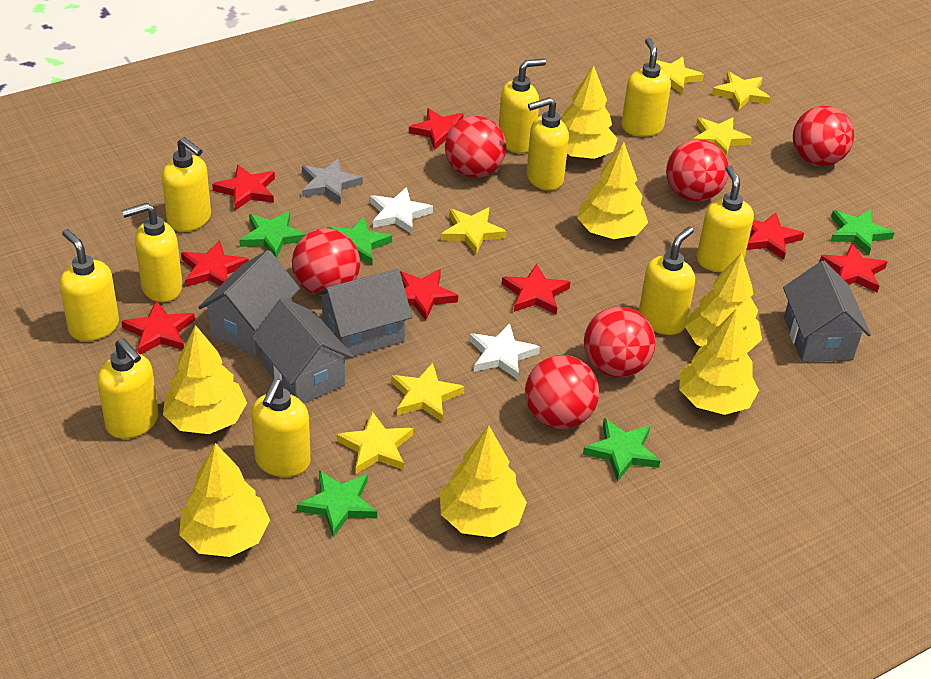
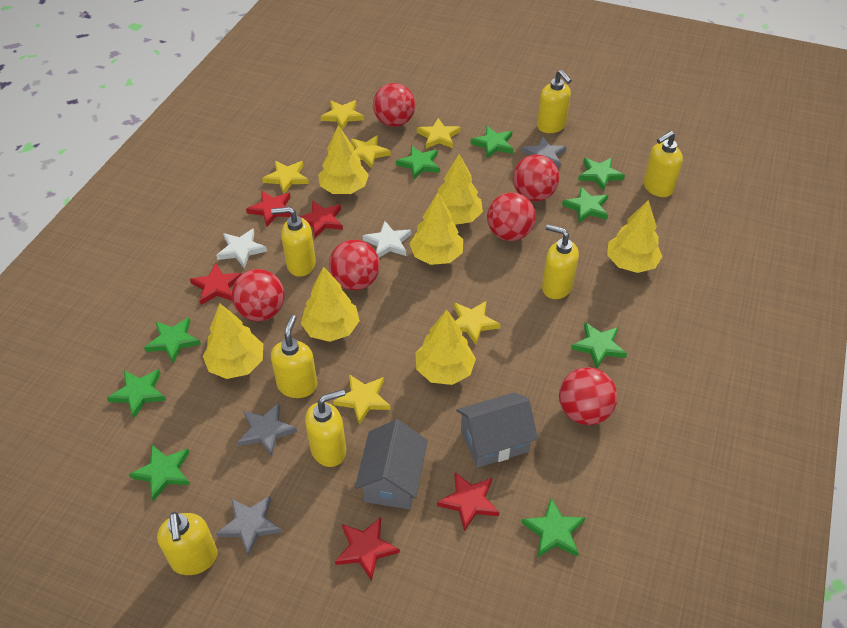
green star: 5 -> 9
grey house: 4 -> 2
grey star: 1 -> 3
red star: 8 -> 5
yellow soap dispenser: 10 -> 7

